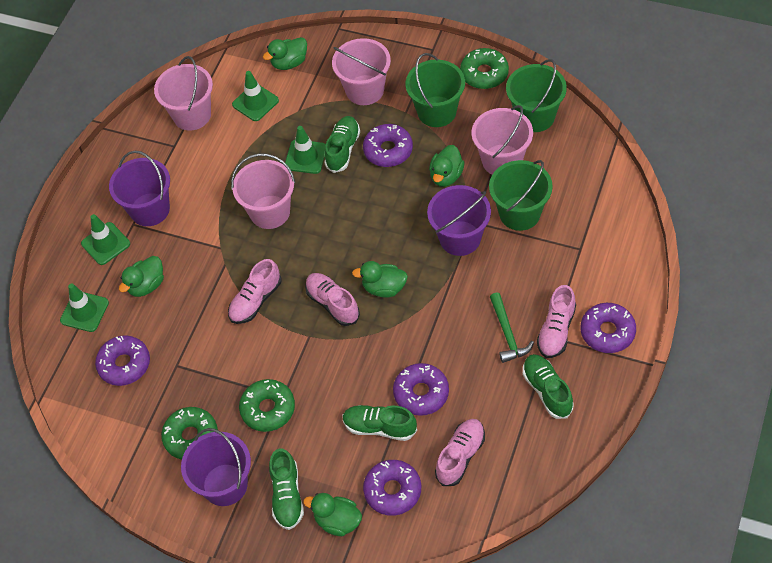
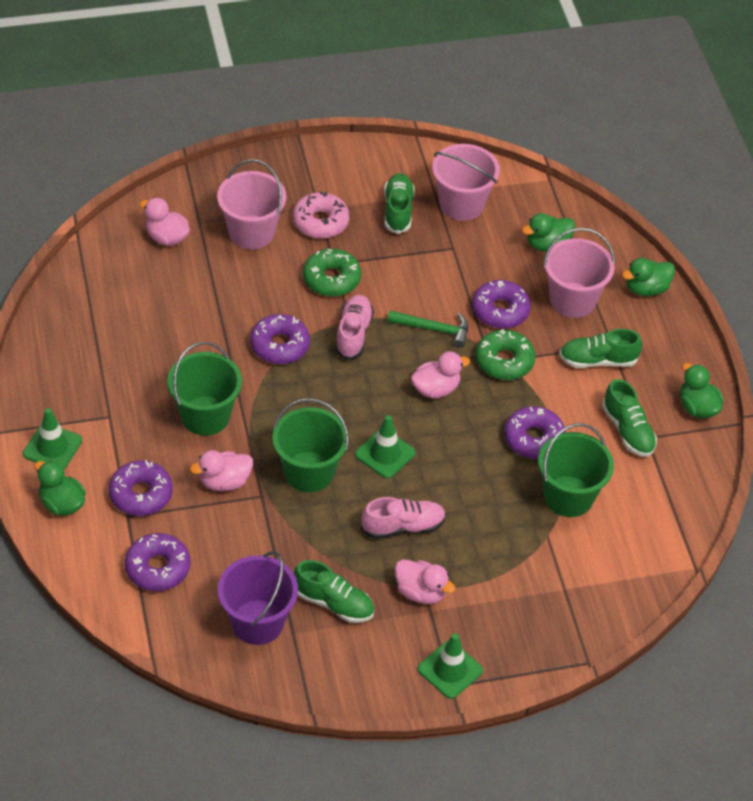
green donut: 3 -> 2
green duck: 5 -> 4
green traffic cone: 4 -> 3
pink bucket: 4 -> 3
pink donut: 0 -> 1
pink duck: 0 -> 4
pink shoe: 4 -> 2
purple bucket: 3 -> 1

